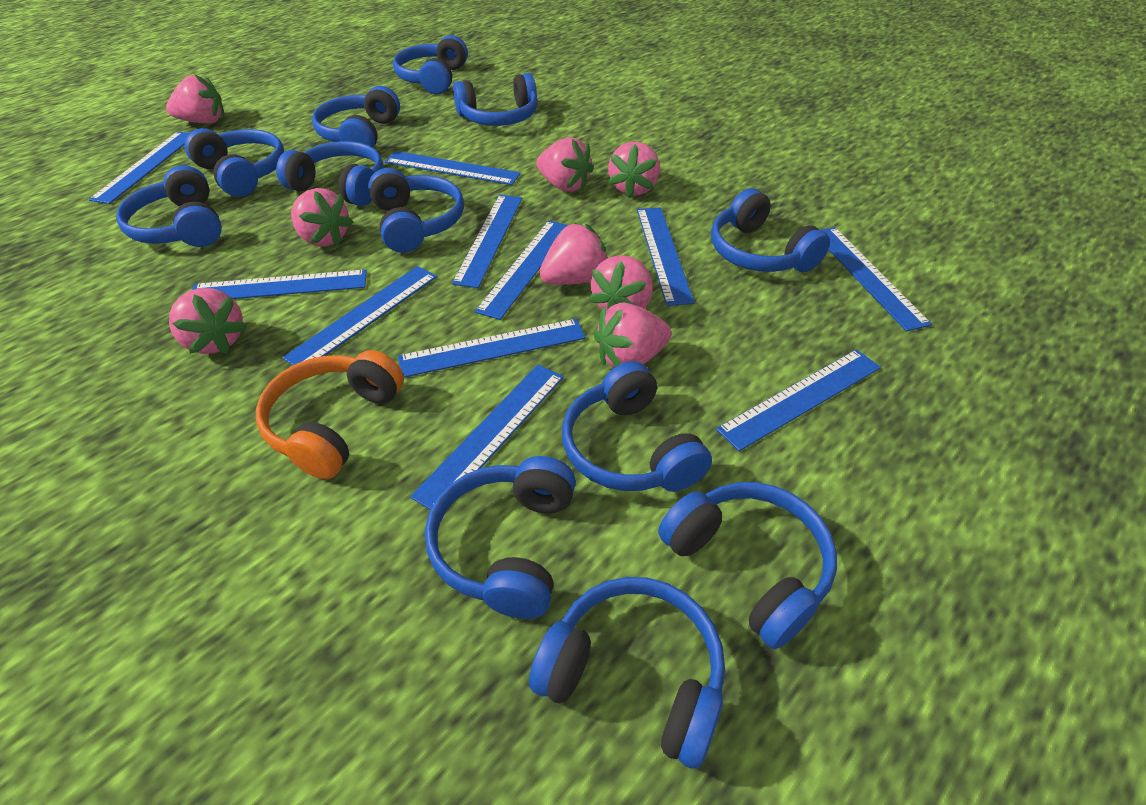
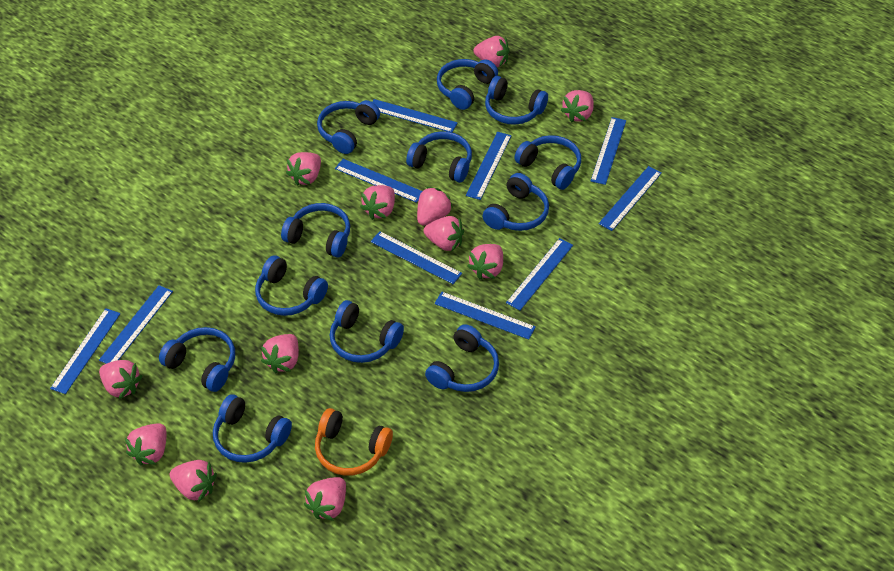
blue ruler: 11 -> 10
pink strawberry: 8 -> 12

